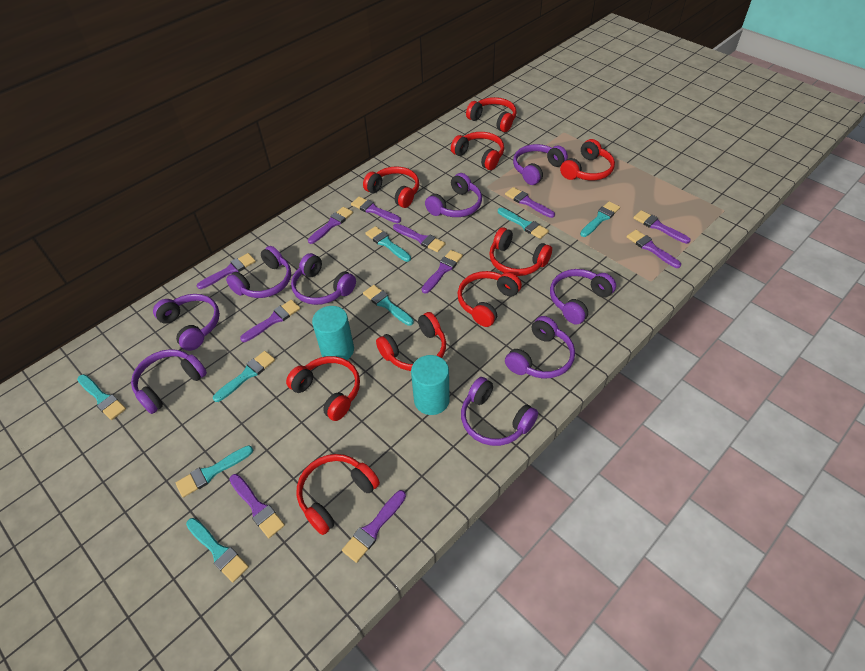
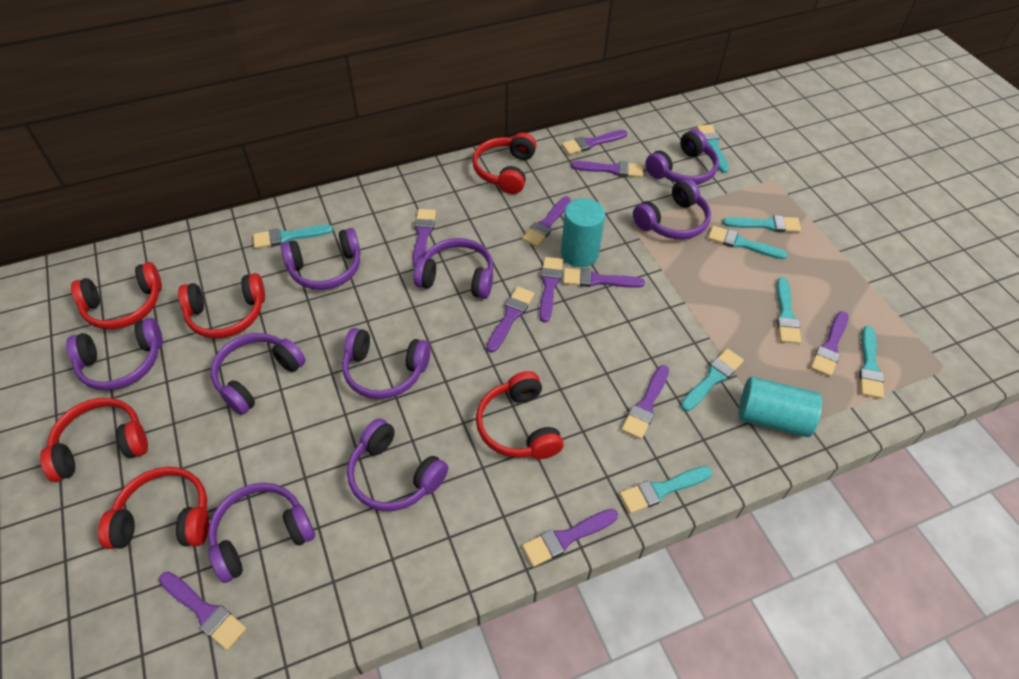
red headphones: 9 -> 6

